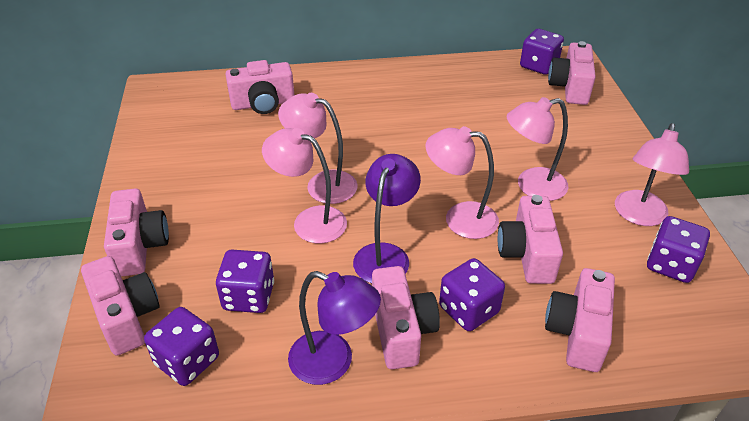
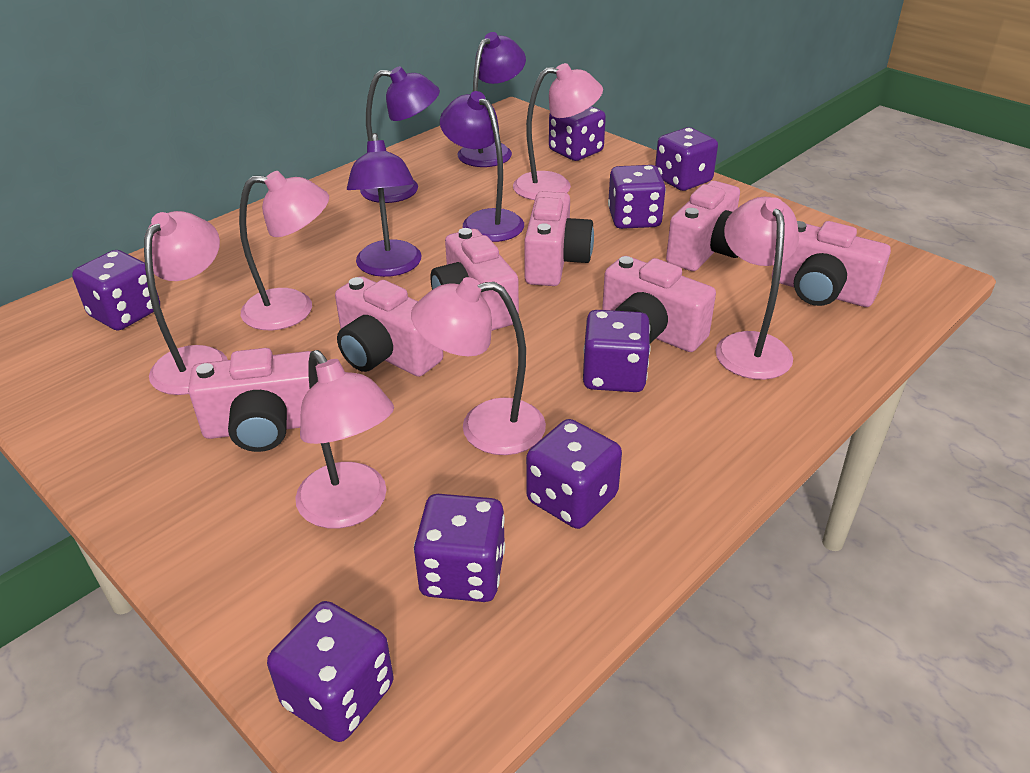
pink lamp: 5 -> 6
purple dice: 5 -> 8
purple lamp: 2 -> 4

